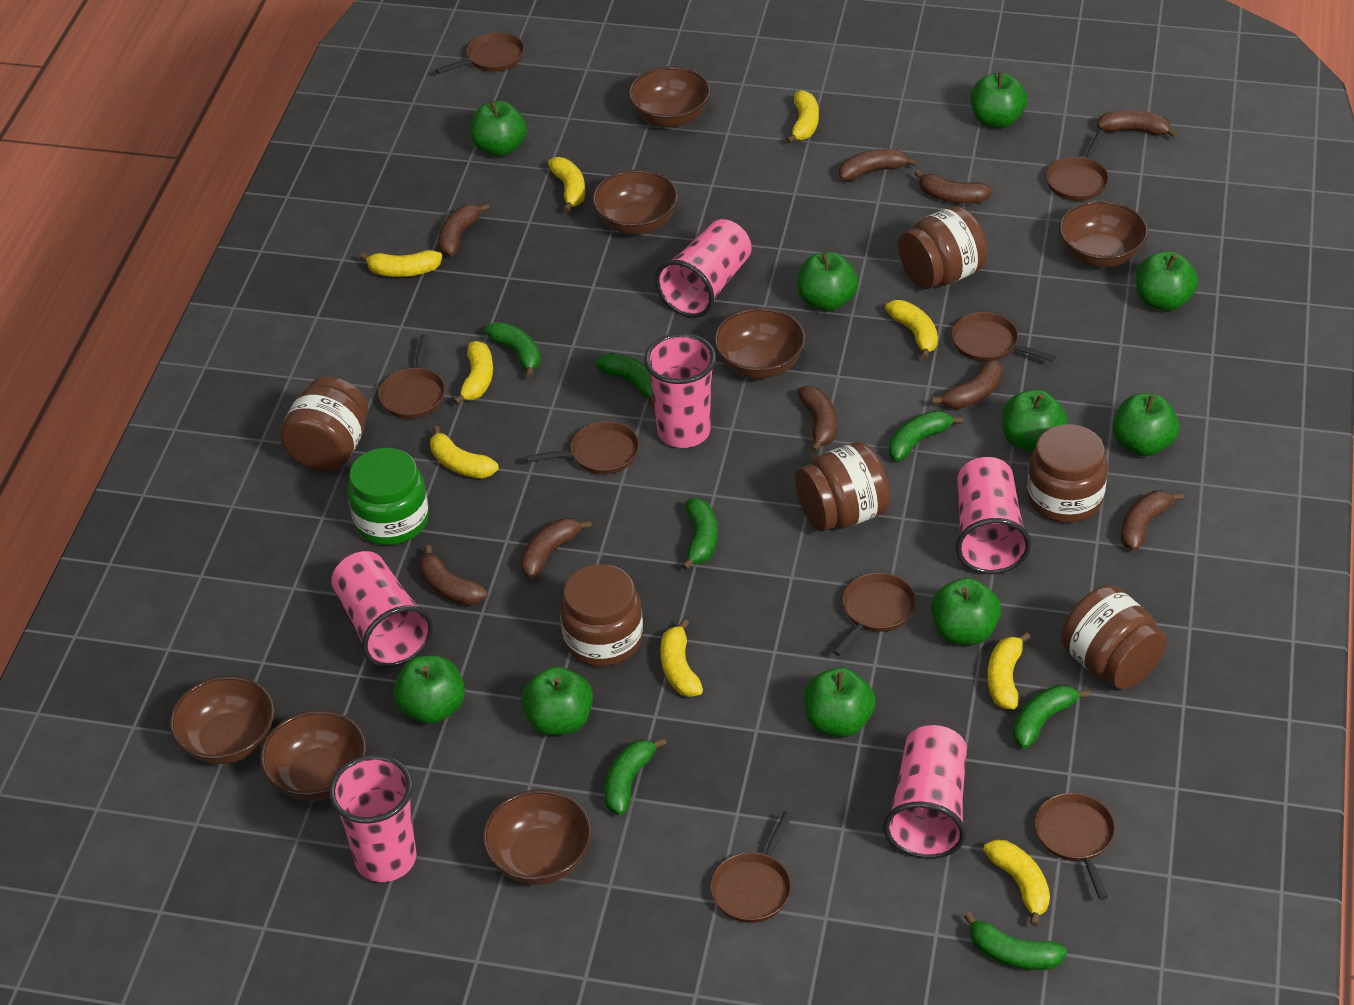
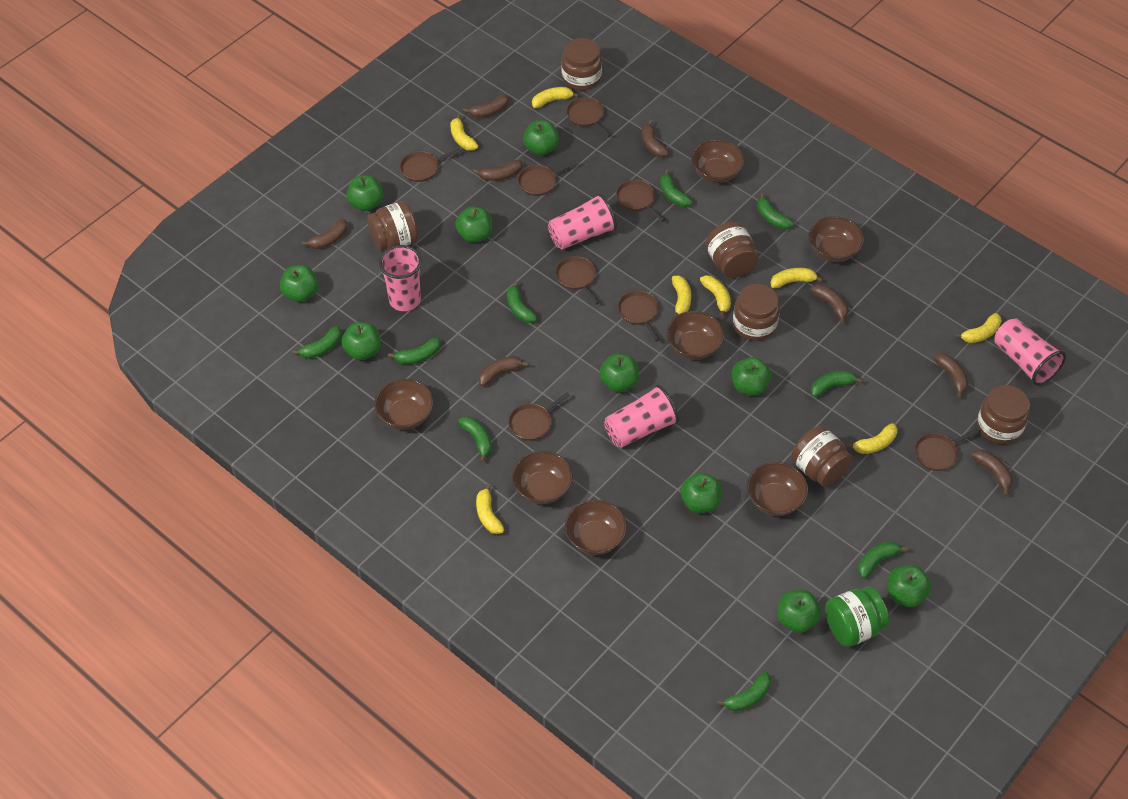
brown banana: 9 -> 8
green banana: 7 -> 9
pink cup: 6 -> 4
yellow banana: 9 -> 8

